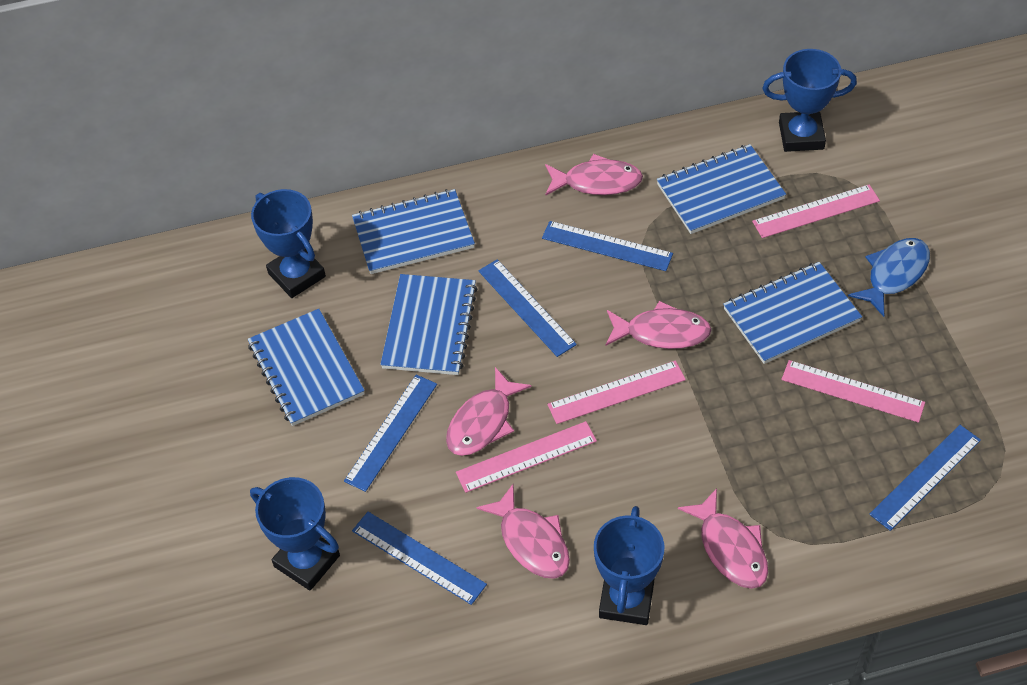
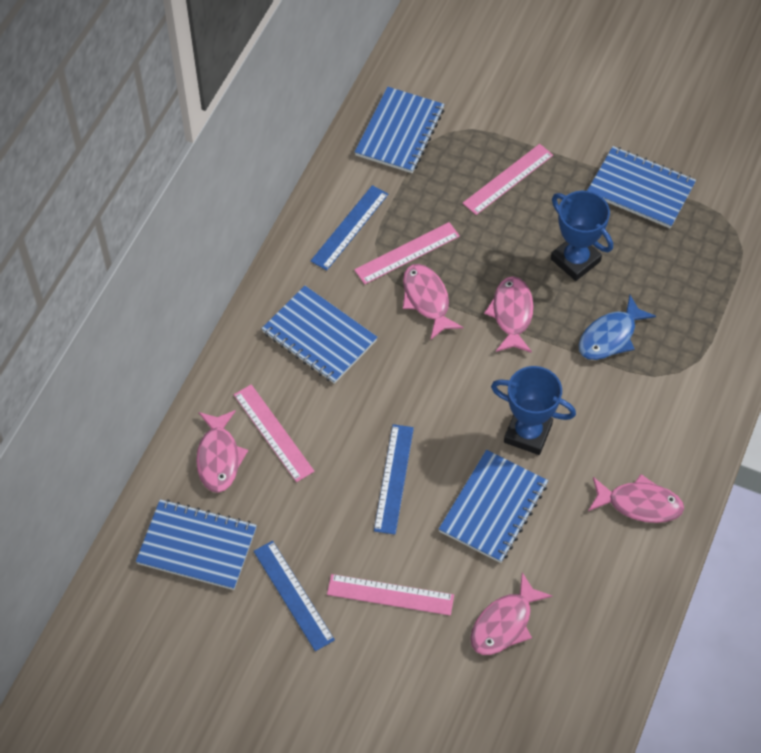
blue ruler: 5 -> 3
blue trophy: 4 -> 2

